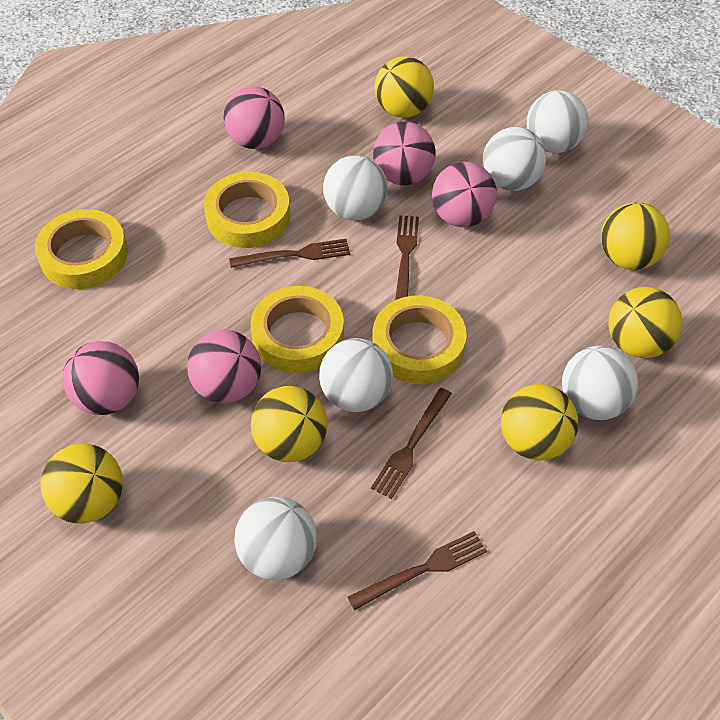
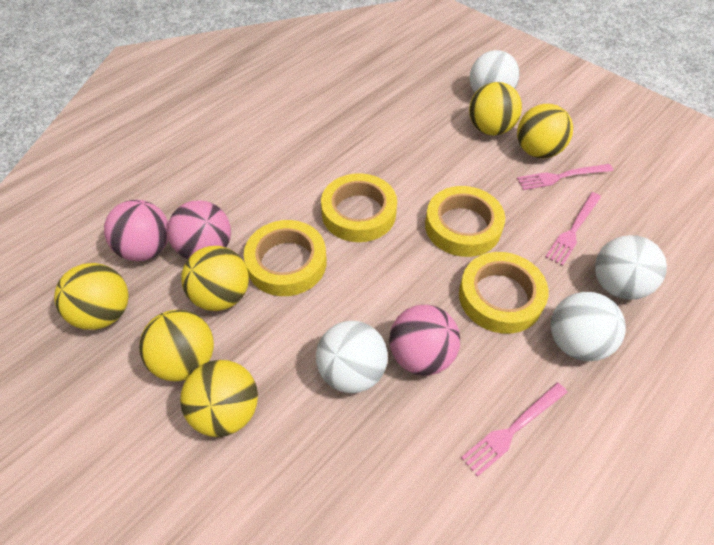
brown fork: 4 -> 0
pink ball: 5 -> 3
pink fork: 0 -> 3
white ball: 6 -> 4

